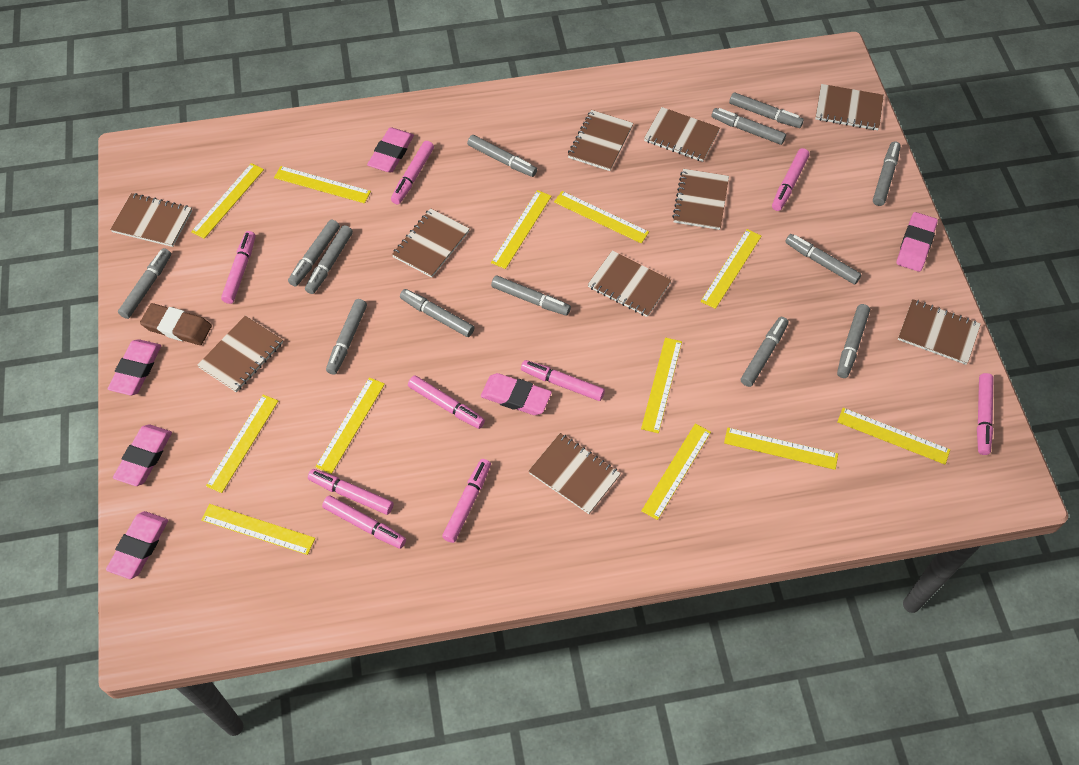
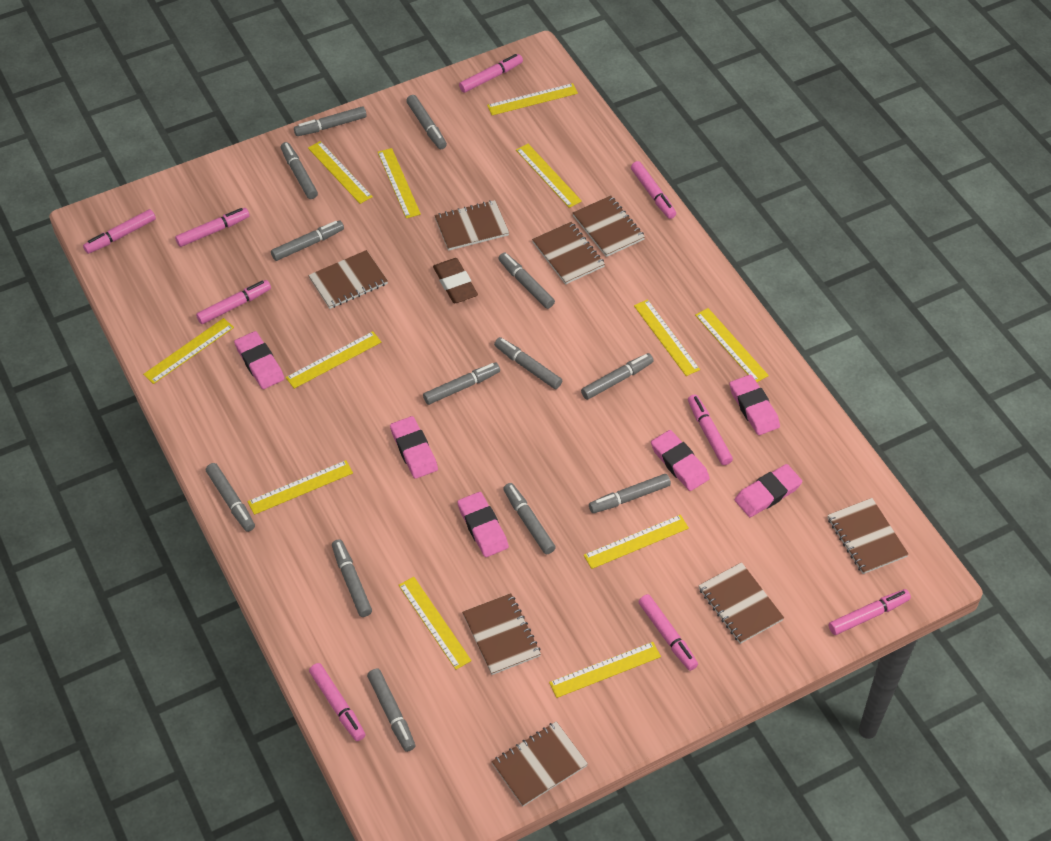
brown notebook: 10 -> 8

